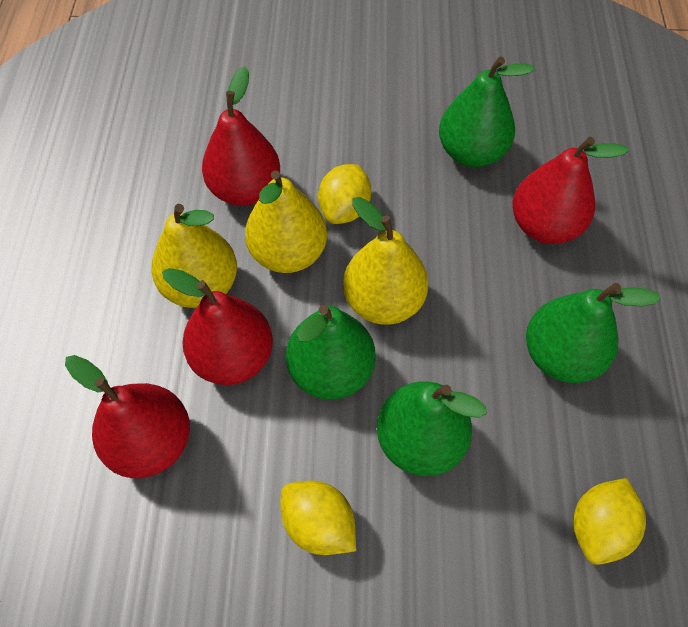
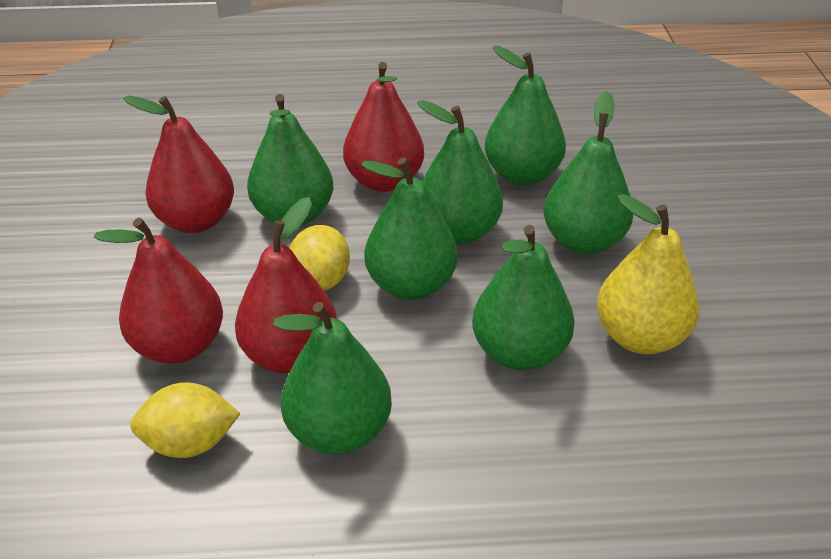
green pear: 4 -> 7
yellow lemon: 3 -> 2
yellow pear: 3 -> 1

